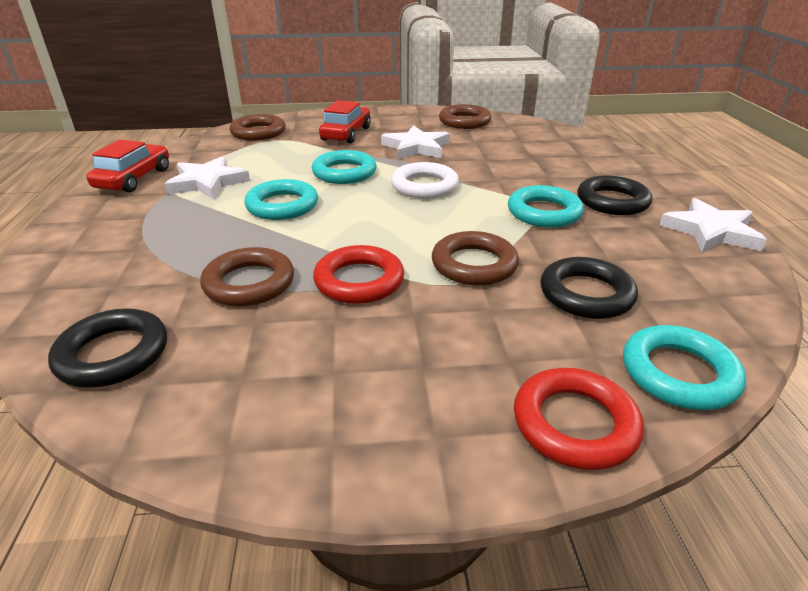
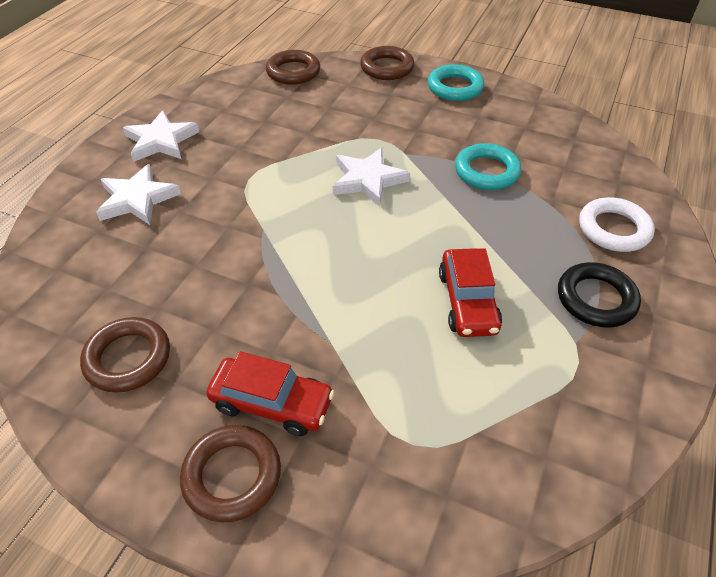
black ring: 3 -> 1
red ring: 2 -> 0
turquoise ring: 4 -> 2

